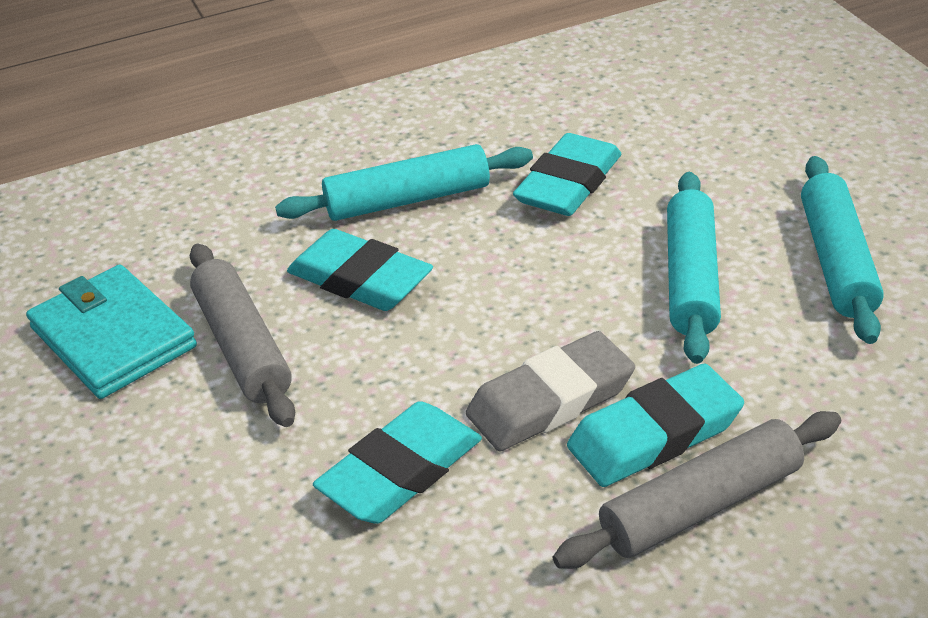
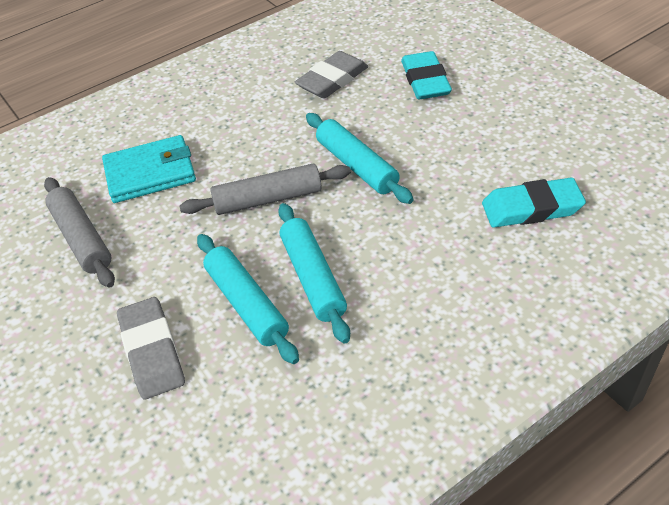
grey eraser: 1 -> 2
turquoise eraser: 4 -> 2

